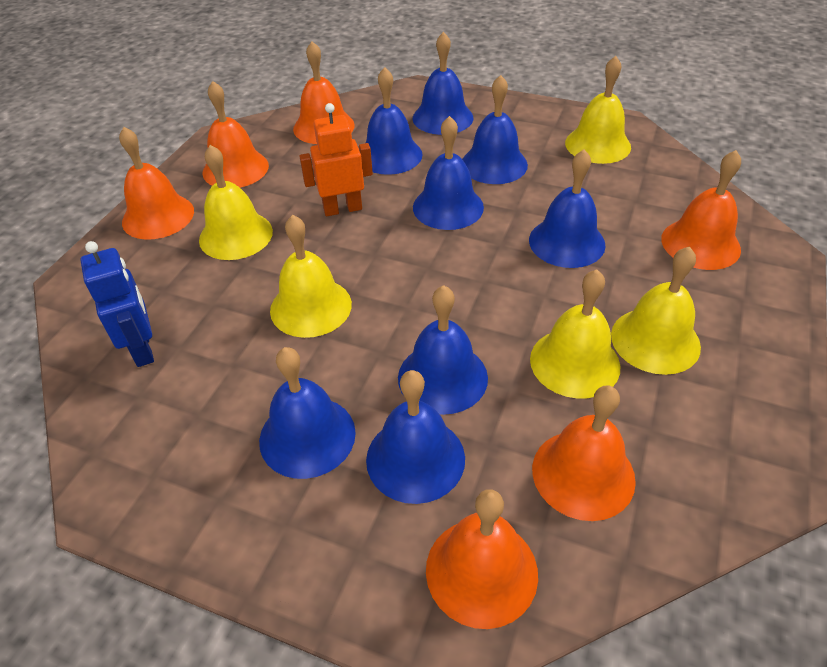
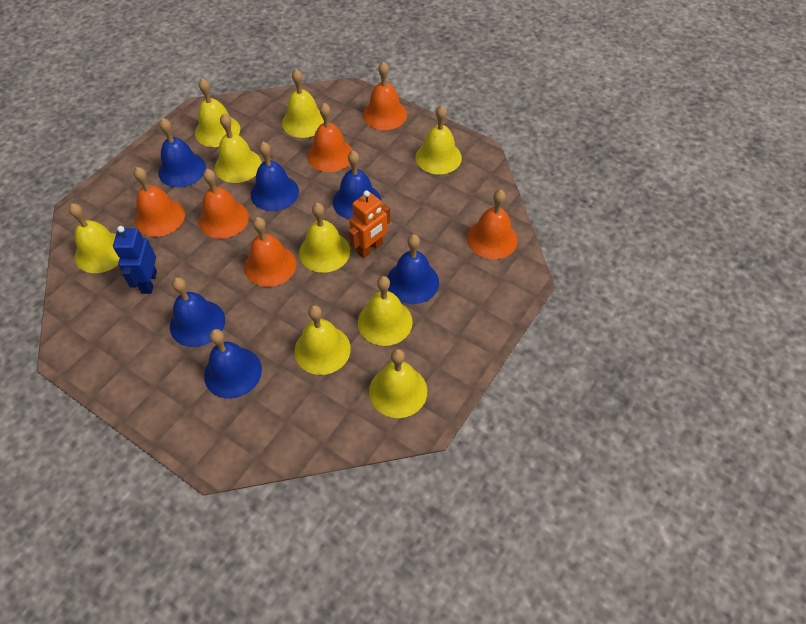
blue bell: 8 -> 6
yellow bell: 5 -> 9

